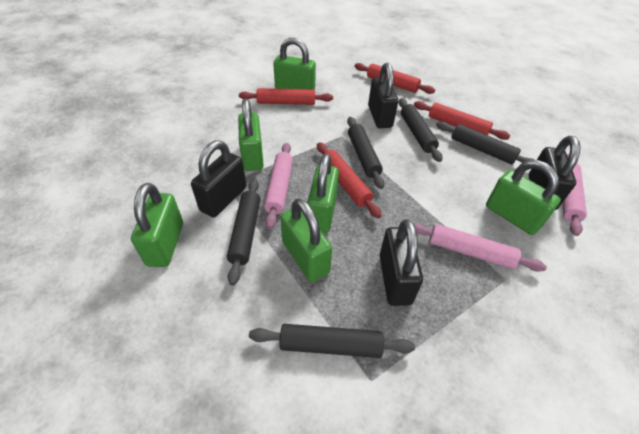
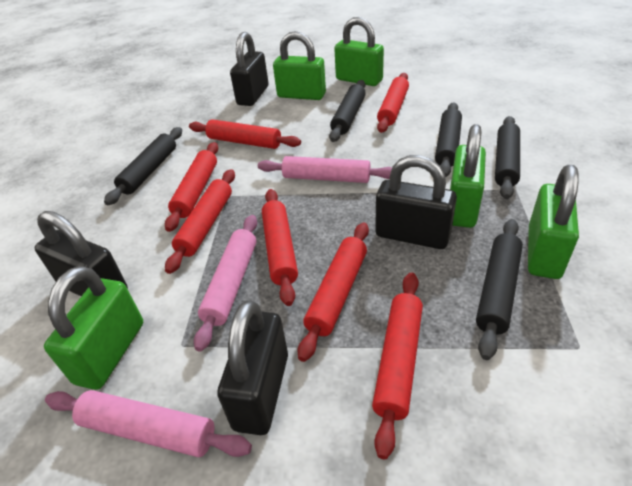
green padlock: 6 -> 5
red rolling pin: 4 -> 7

